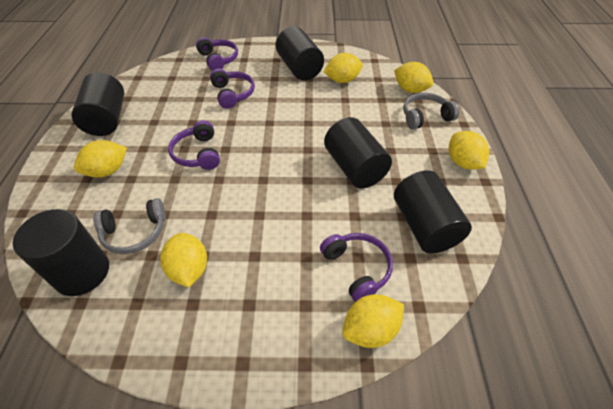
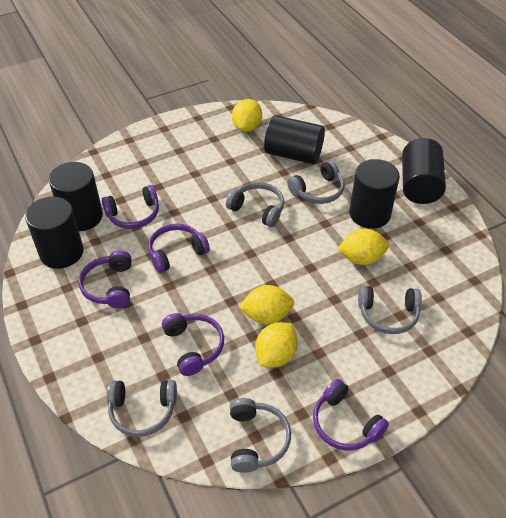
grey headphones: 2 -> 5
purple headphones: 4 -> 5
yellow lemon: 6 -> 4

